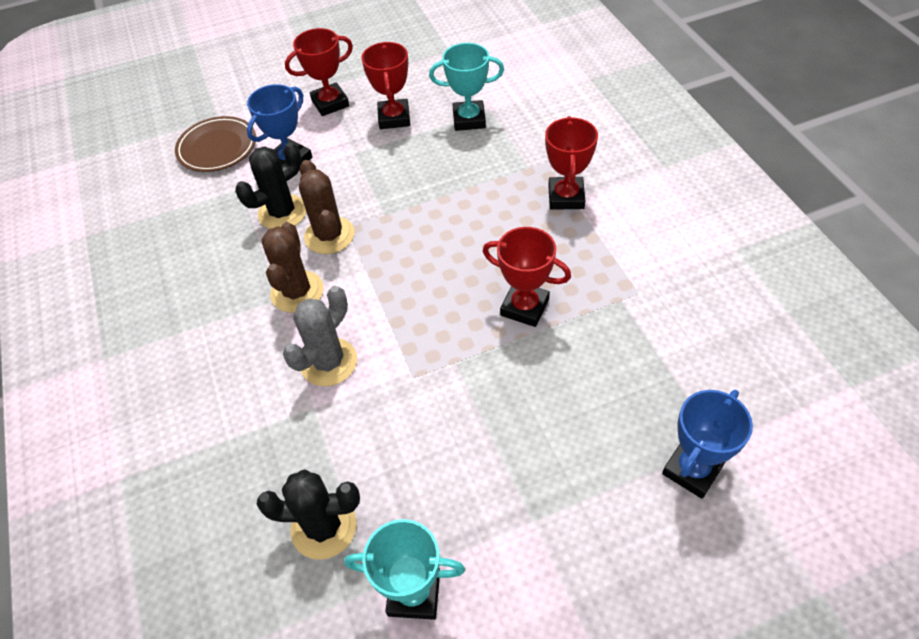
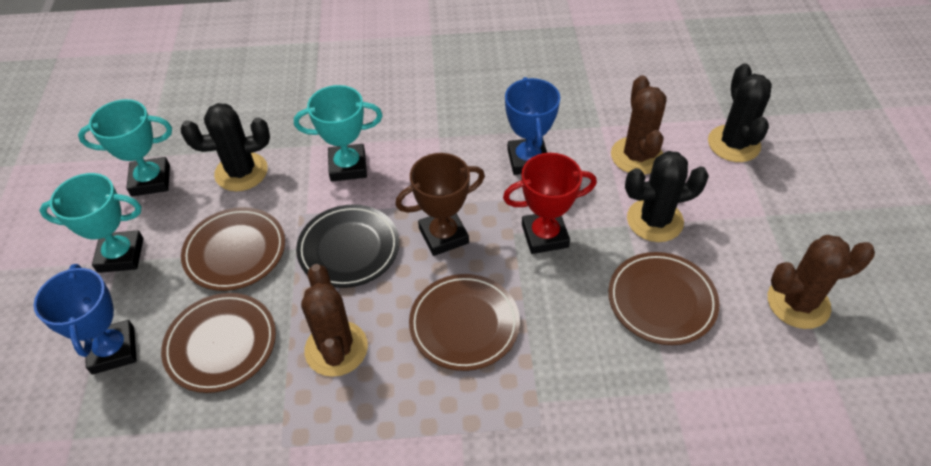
black cactus: 2 -> 3
black plate: 0 -> 1
brown cactus: 2 -> 3
brown plate: 1 -> 4
brown trophy: 0 -> 1
grey cactus: 1 -> 0
red trophy: 4 -> 1
turquoise trophy: 2 -> 3

